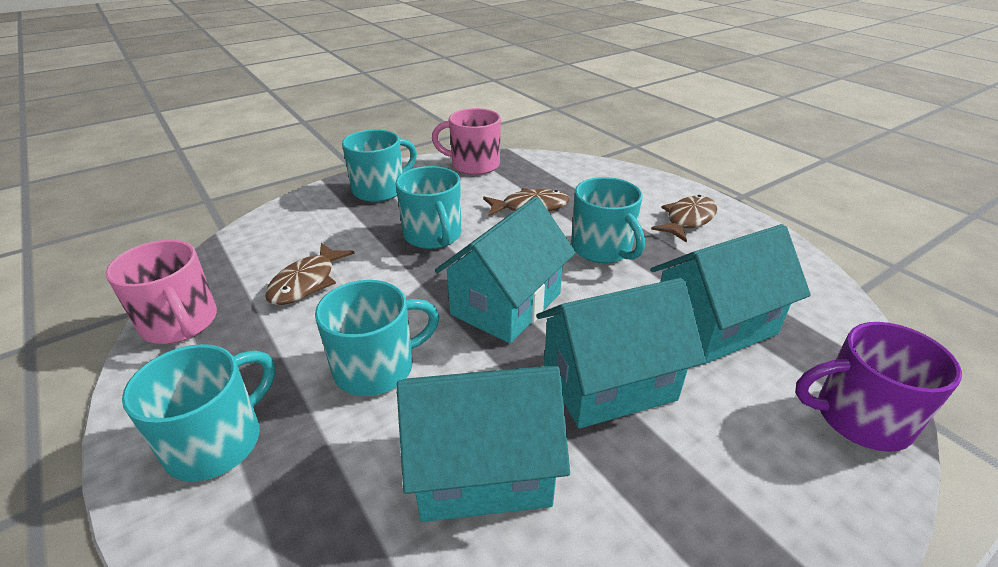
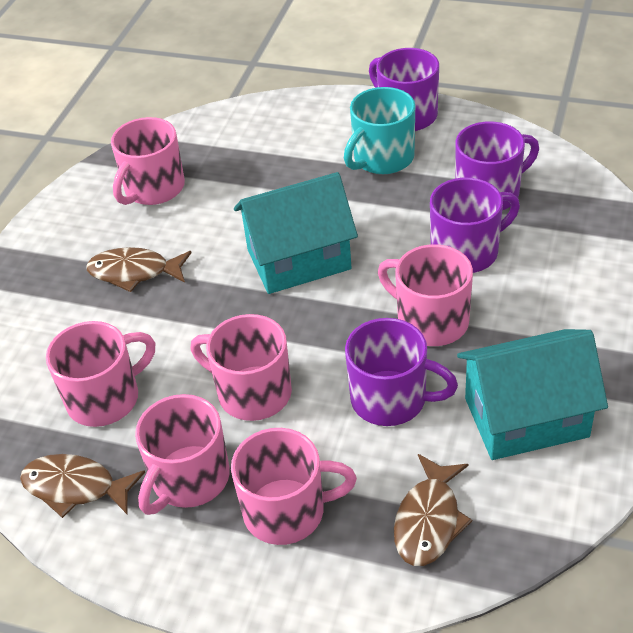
pink mug: 2 -> 6
purple mug: 1 -> 4
turquoise house: 4 -> 2
turquoise mug: 5 -> 1

